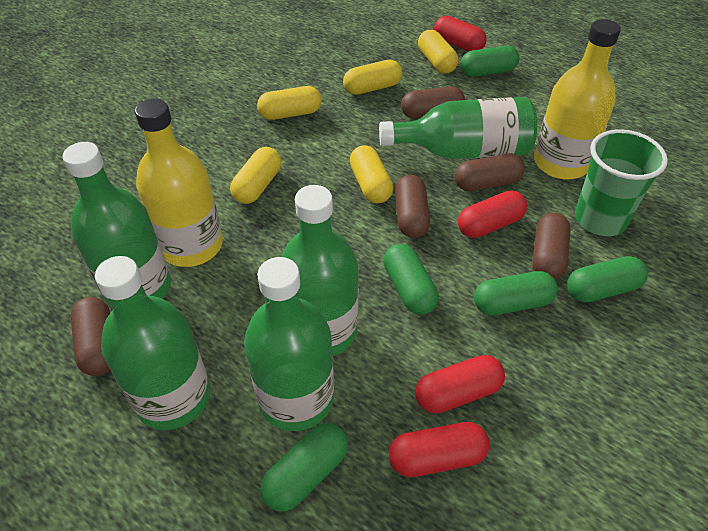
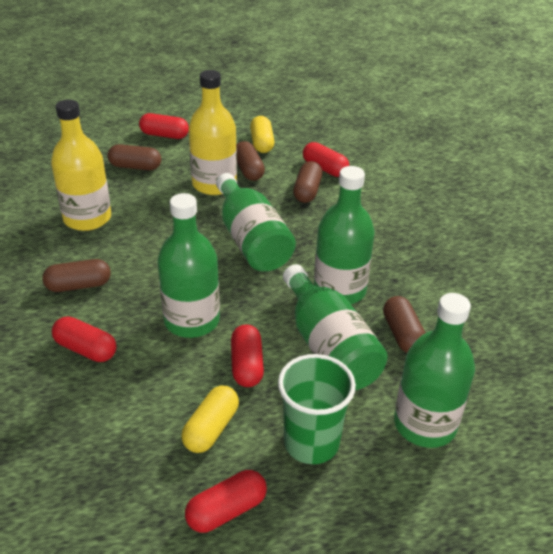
green capsule: 5 -> 0
red capsule: 4 -> 5
yellow capsule: 5 -> 2

